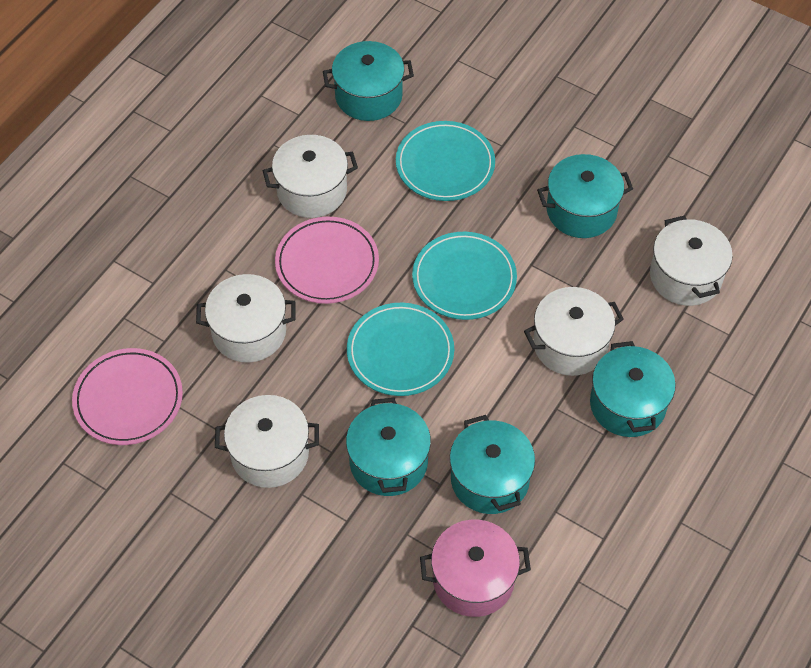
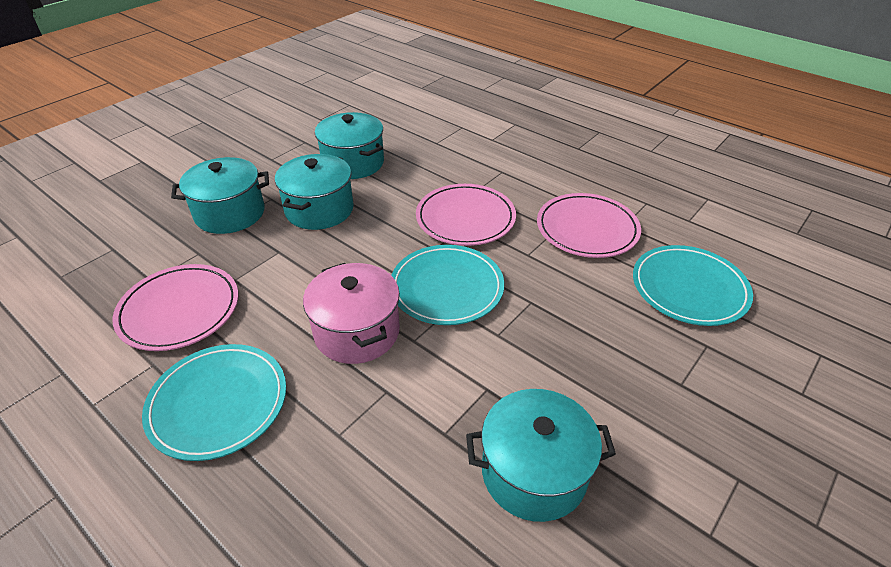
pink plate: 2 -> 3
turquoise pot: 5 -> 4
white pot: 5 -> 0

